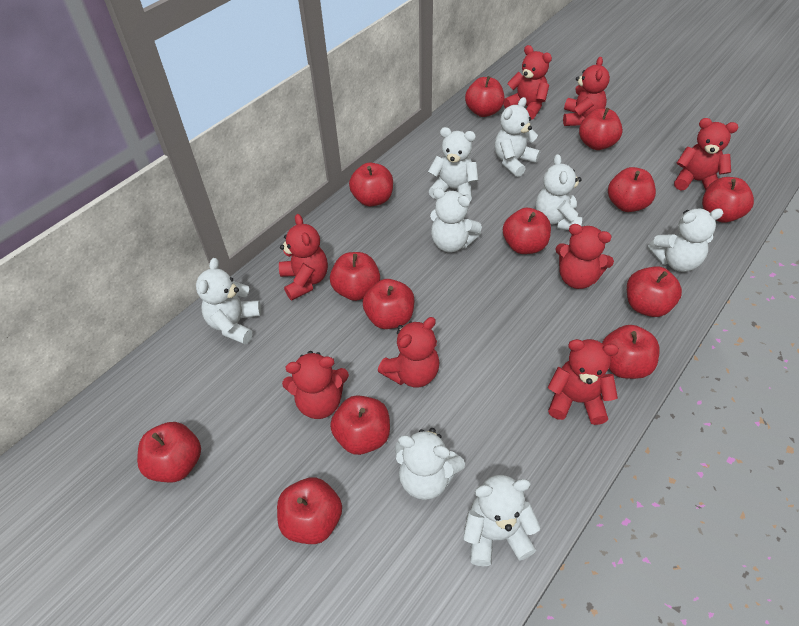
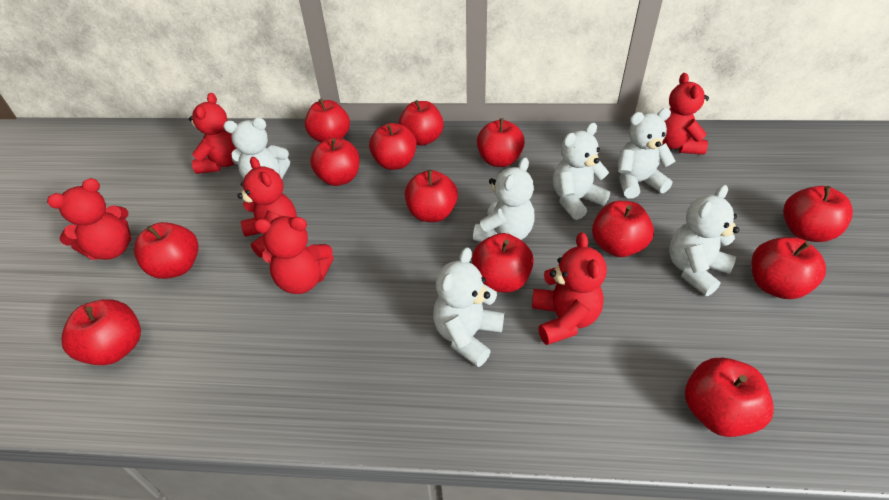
red teddy bear: 8 -> 6
white teddy bear: 8 -> 6

